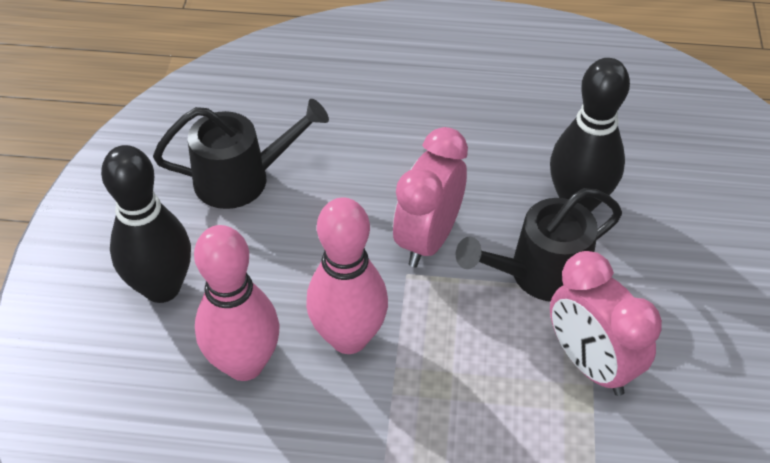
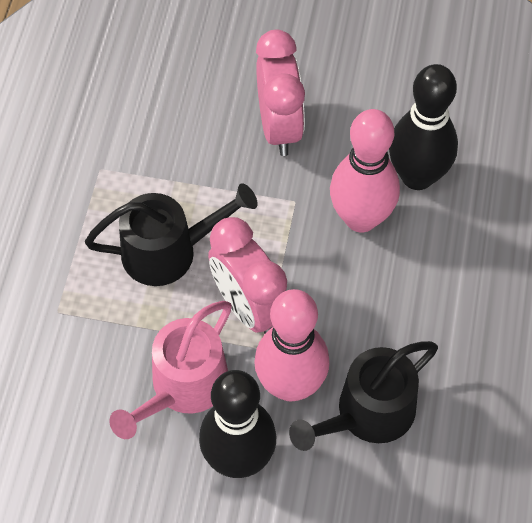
pink watering can: 0 -> 1

